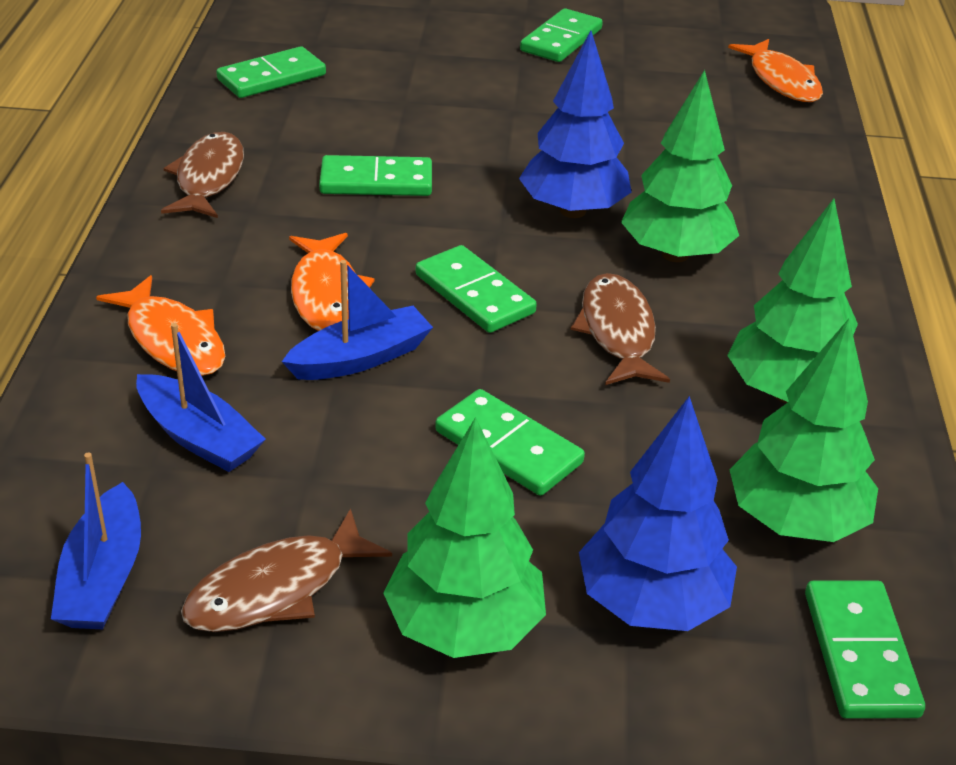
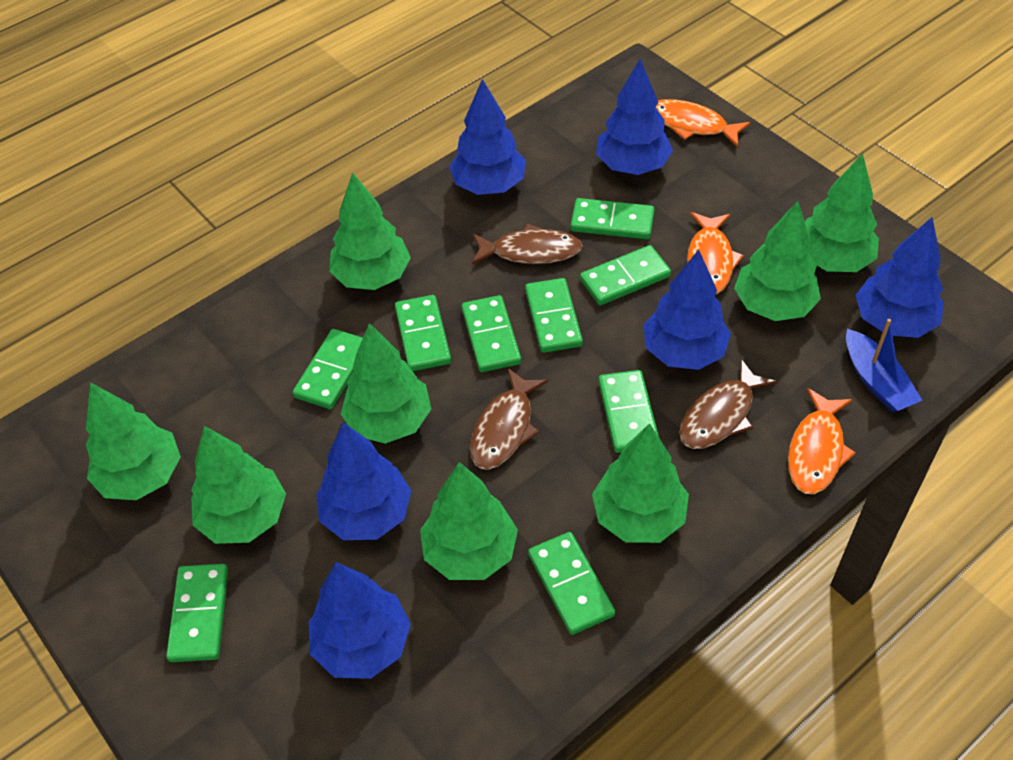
blue boat: 3 -> 1
blue tree: 2 -> 6
green domino: 6 -> 9
green tree: 4 -> 8

